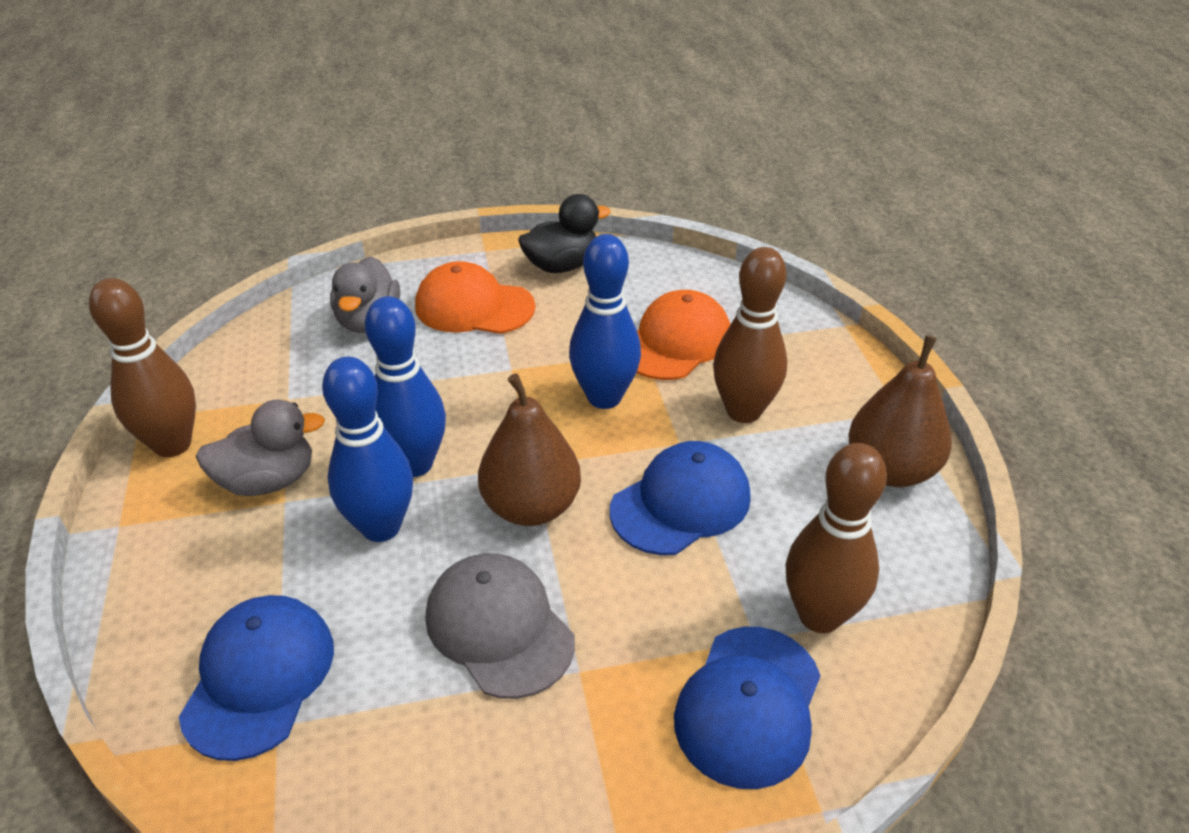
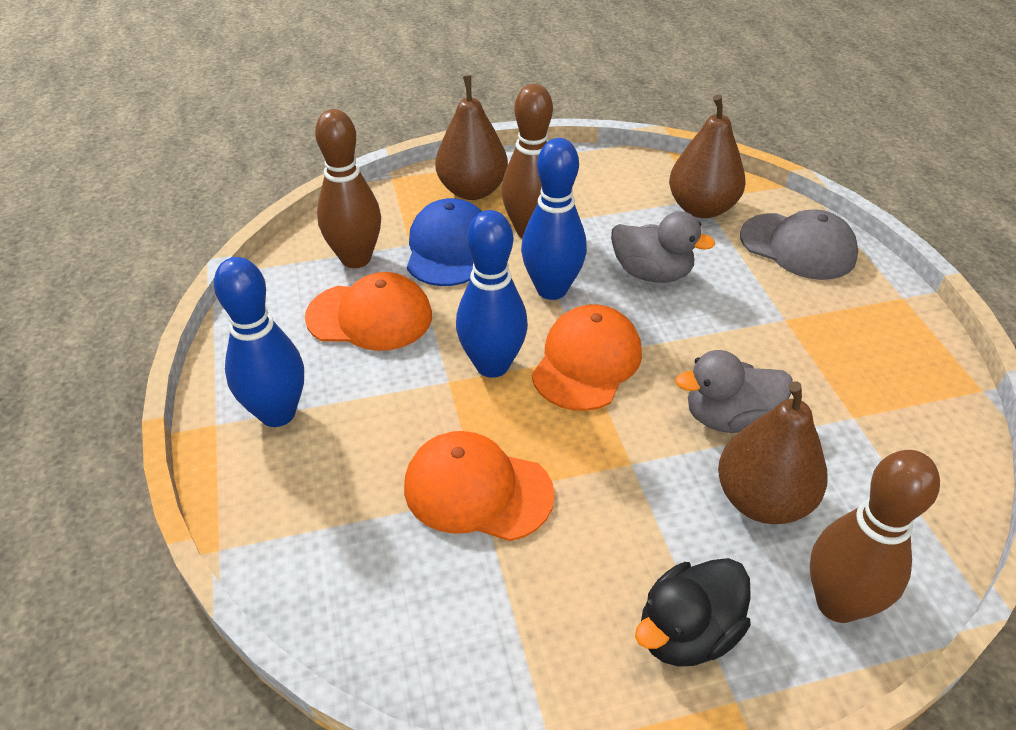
blue cap: 3 -> 1
brown pear: 2 -> 3
orange cap: 2 -> 3

